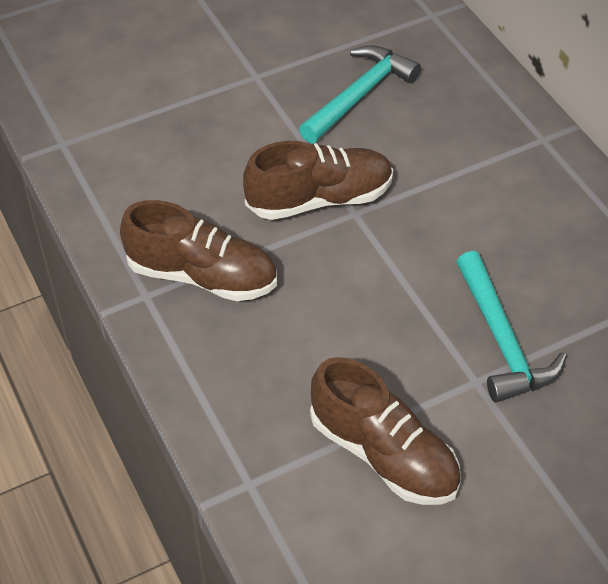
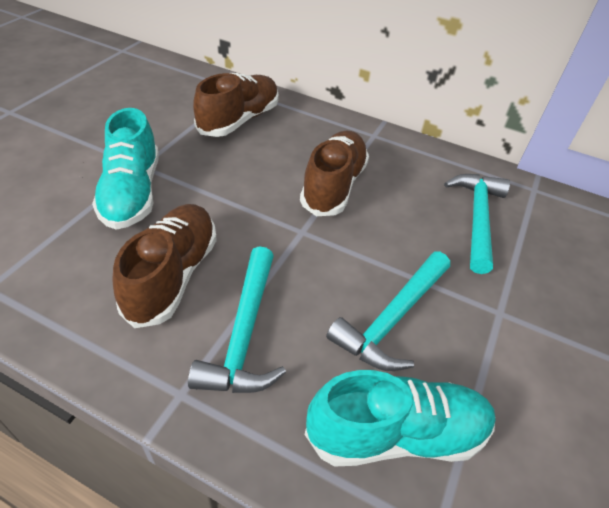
turquoise hammer: 2 -> 3
turquoise shoe: 0 -> 2

